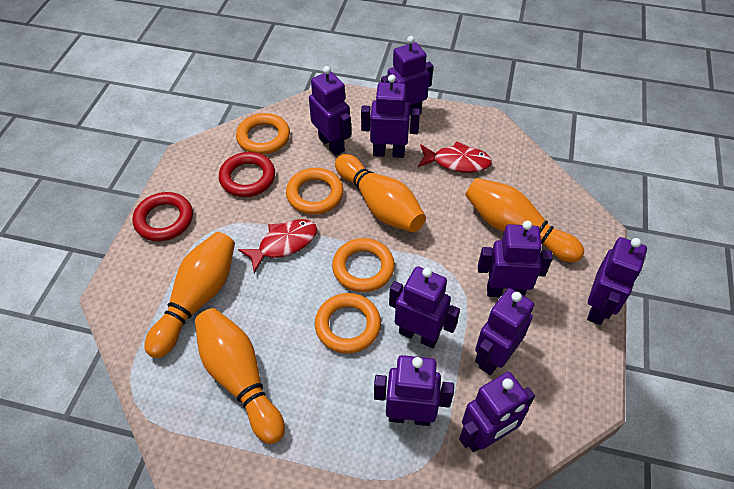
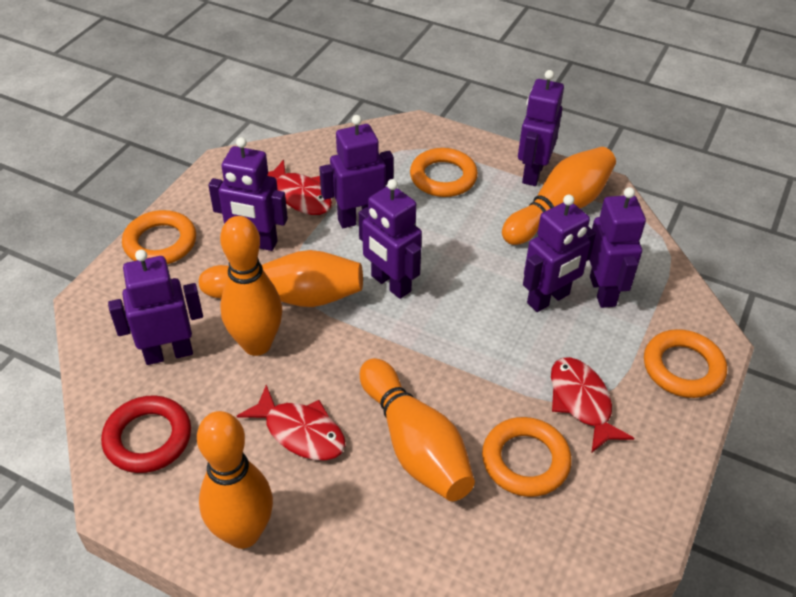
orange bowling pin: 4 -> 5
purple robot: 9 -> 7
red fish: 2 -> 3
red ring: 2 -> 1

